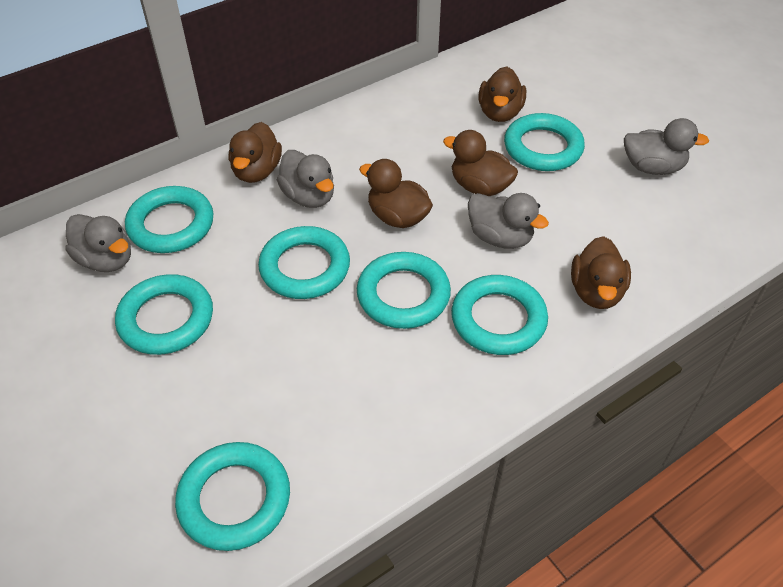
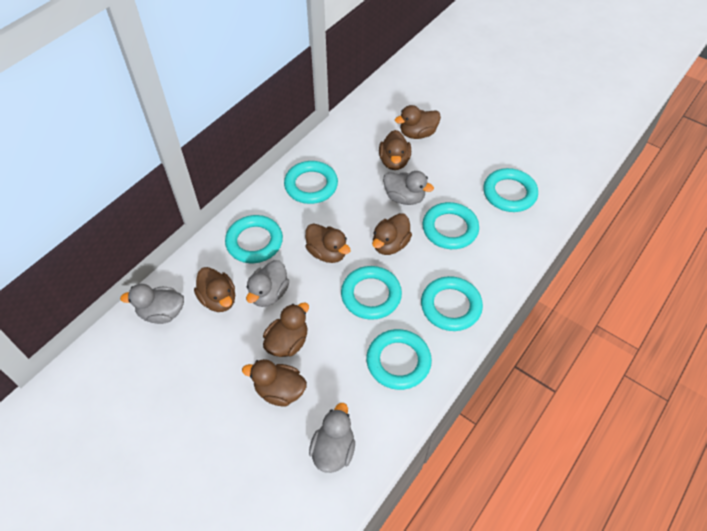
brown duck: 5 -> 7

